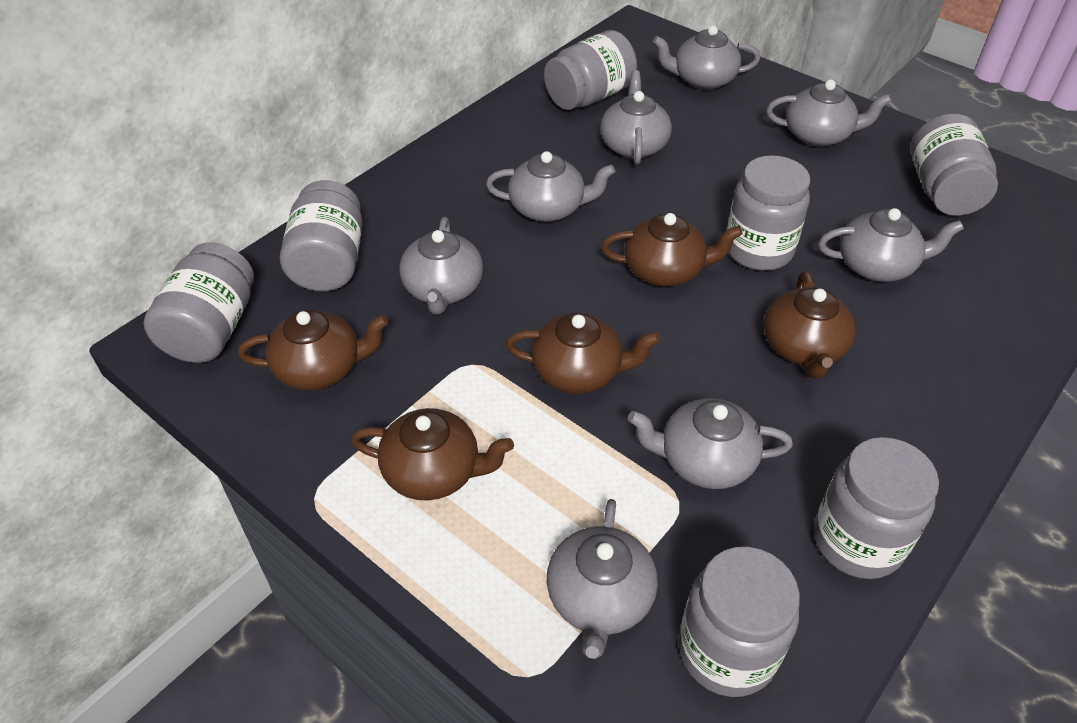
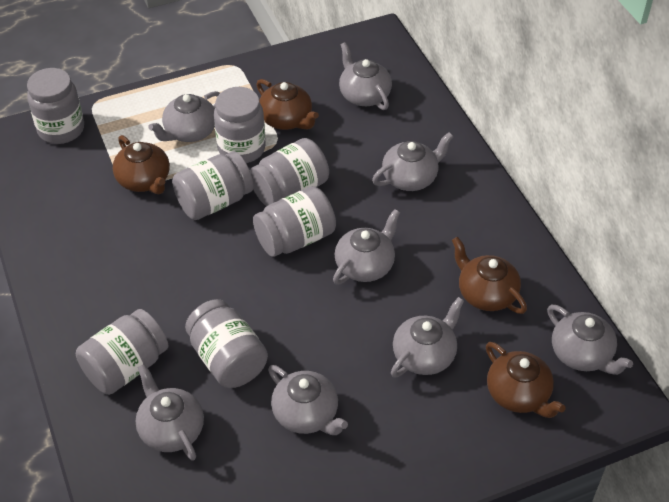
brown teapot: 5 -> 4

